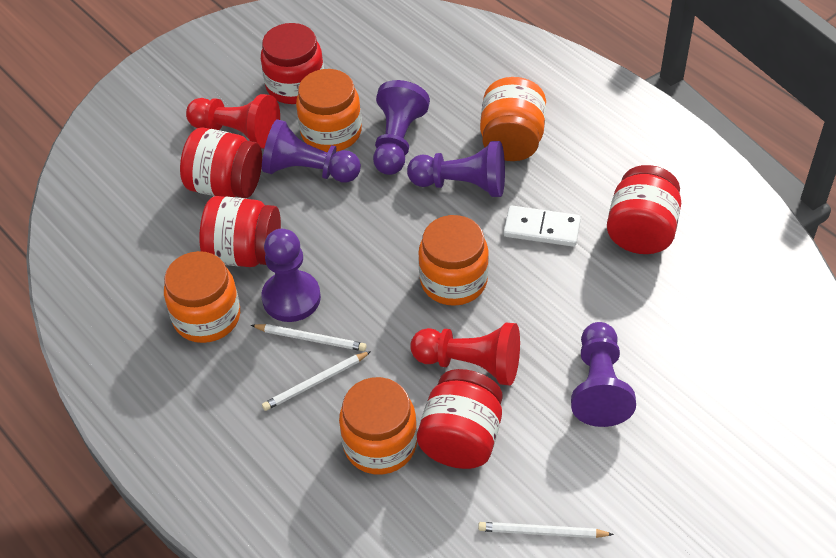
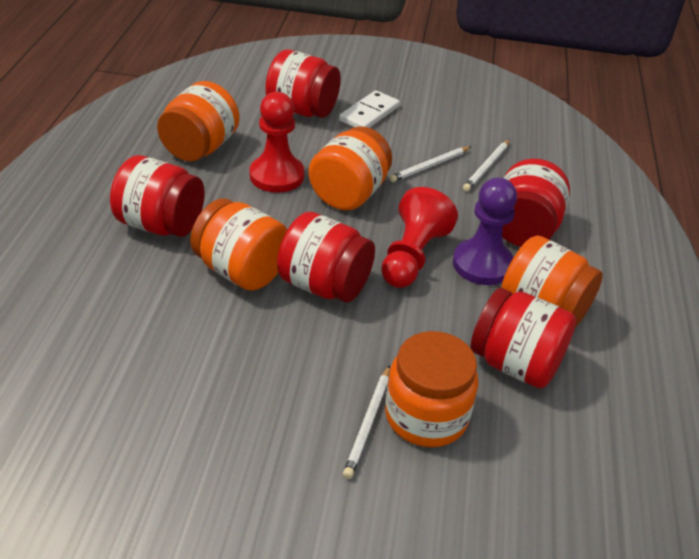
purple pawn: 5 -> 1

